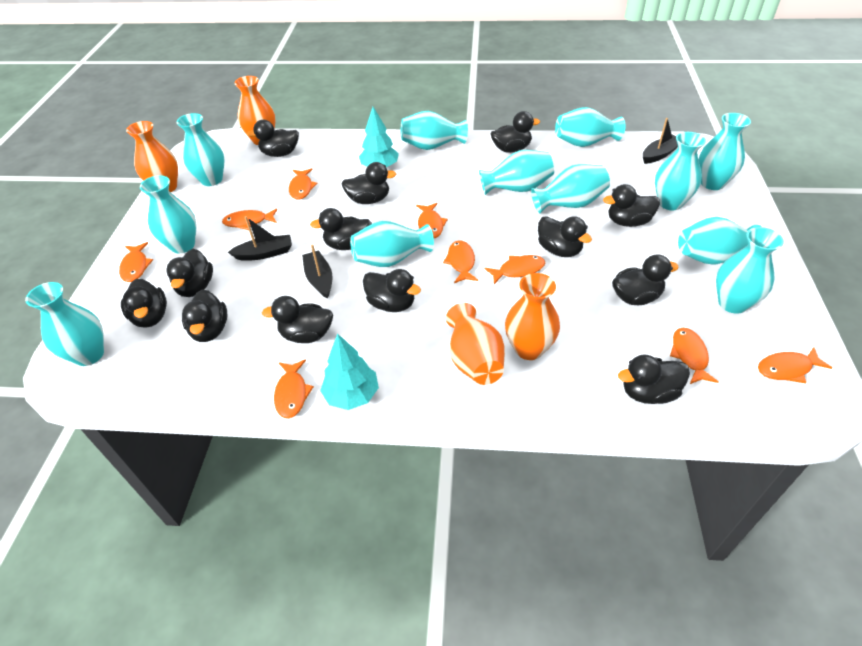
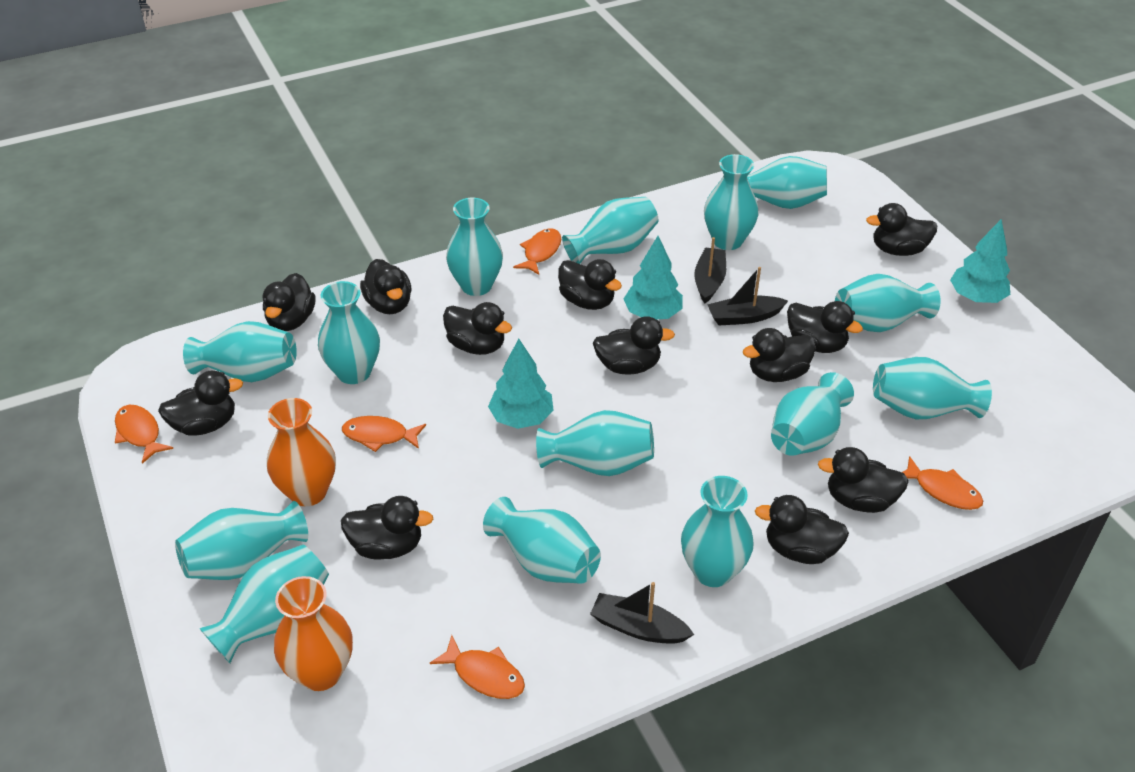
black duck: 13 -> 12
orange fish: 9 -> 5
orange vase: 4 -> 2
turquoise tree: 2 -> 3
turquoise vase: 12 -> 14

